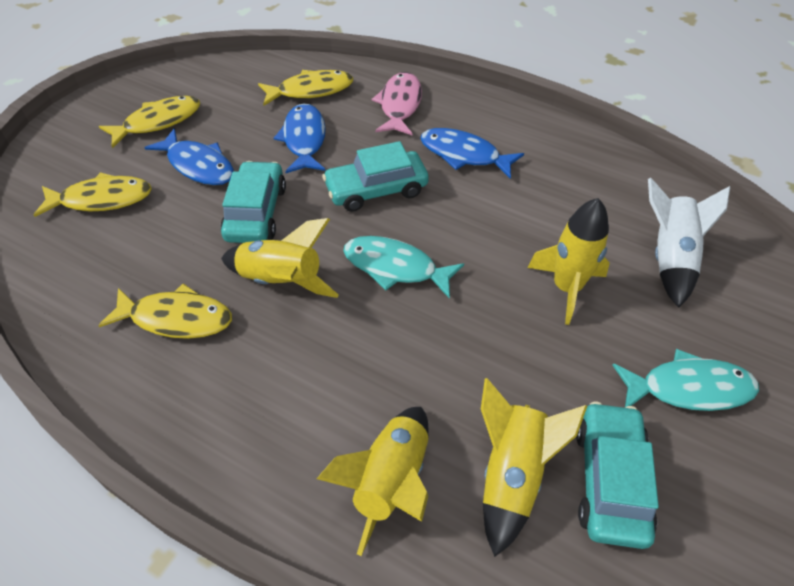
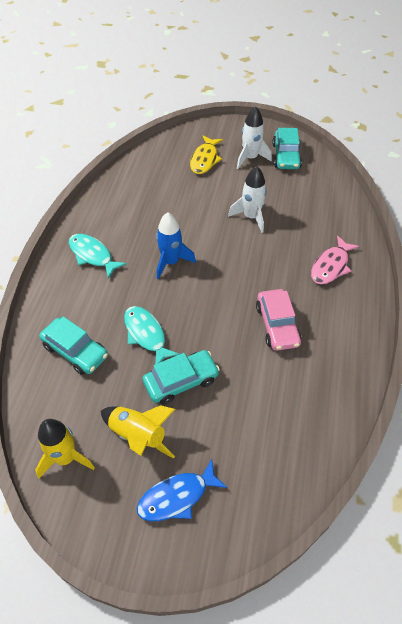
blue fish: 3 -> 1
blue rocket: 0 -> 1
pink car: 0 -> 1
white rocket: 1 -> 2
yellow fish: 4 -> 1
yellow rocket: 4 -> 2

